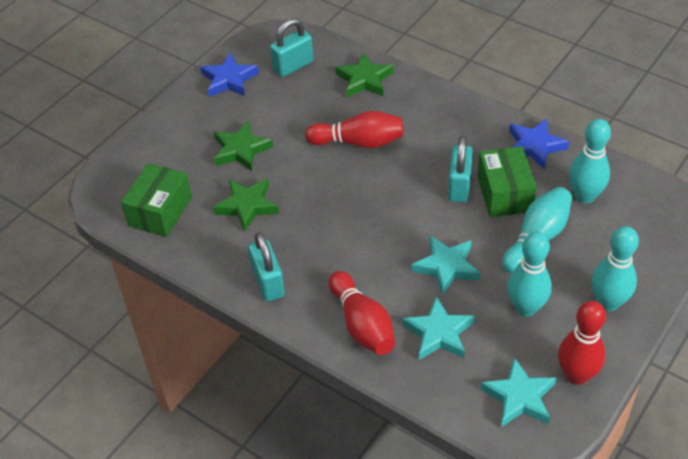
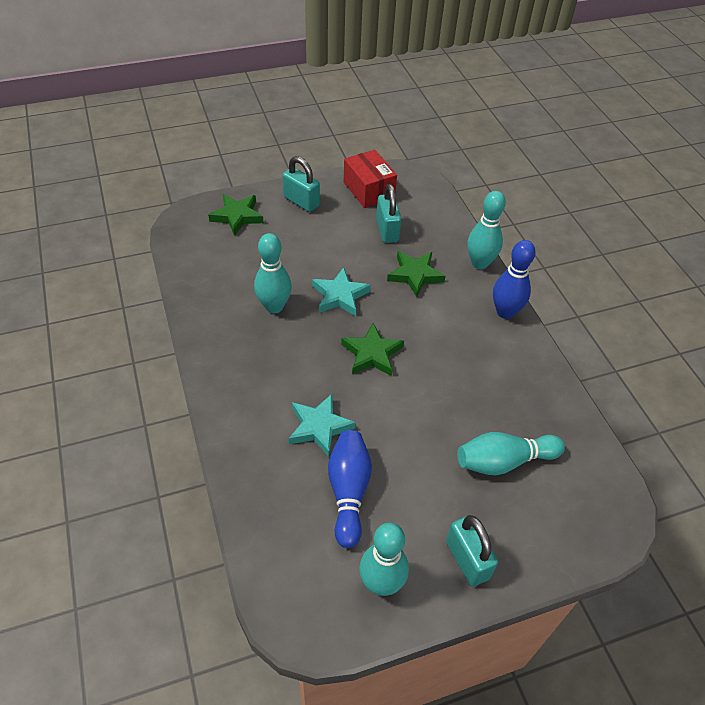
blue bowling pin: 0 -> 2
blue star: 2 -> 0
green box: 2 -> 0
red bowling pin: 3 -> 0
red box: 0 -> 1
turquoise star: 3 -> 2

